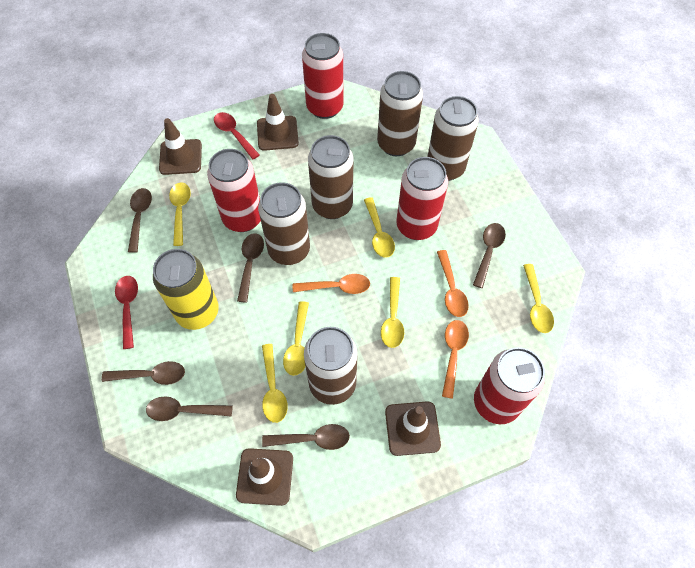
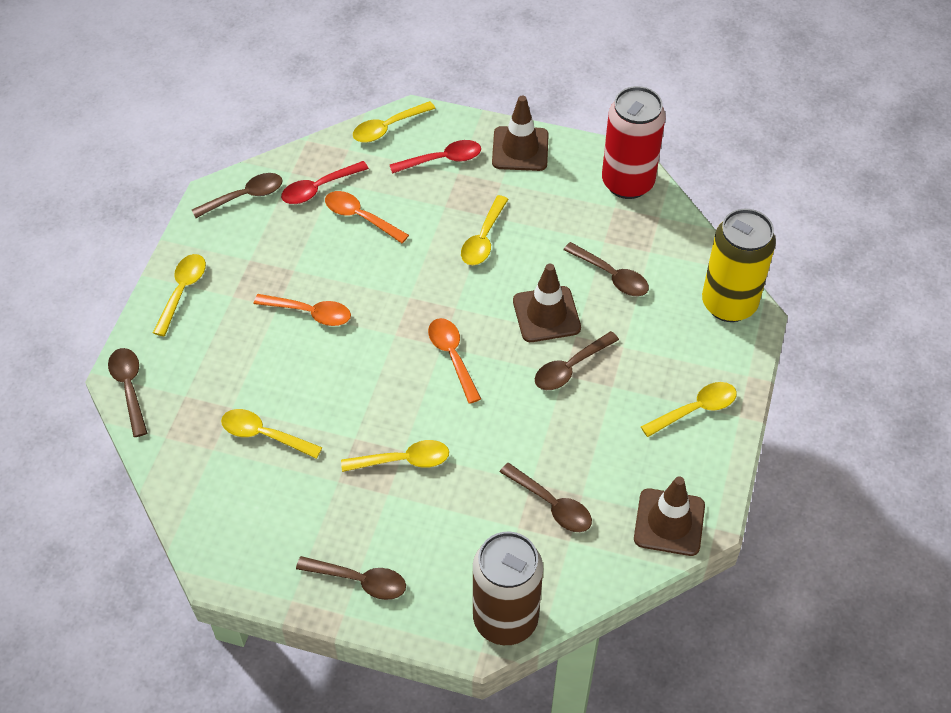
brown can: 5 -> 1
brown traffic cone: 4 -> 3
red can: 4 -> 1

